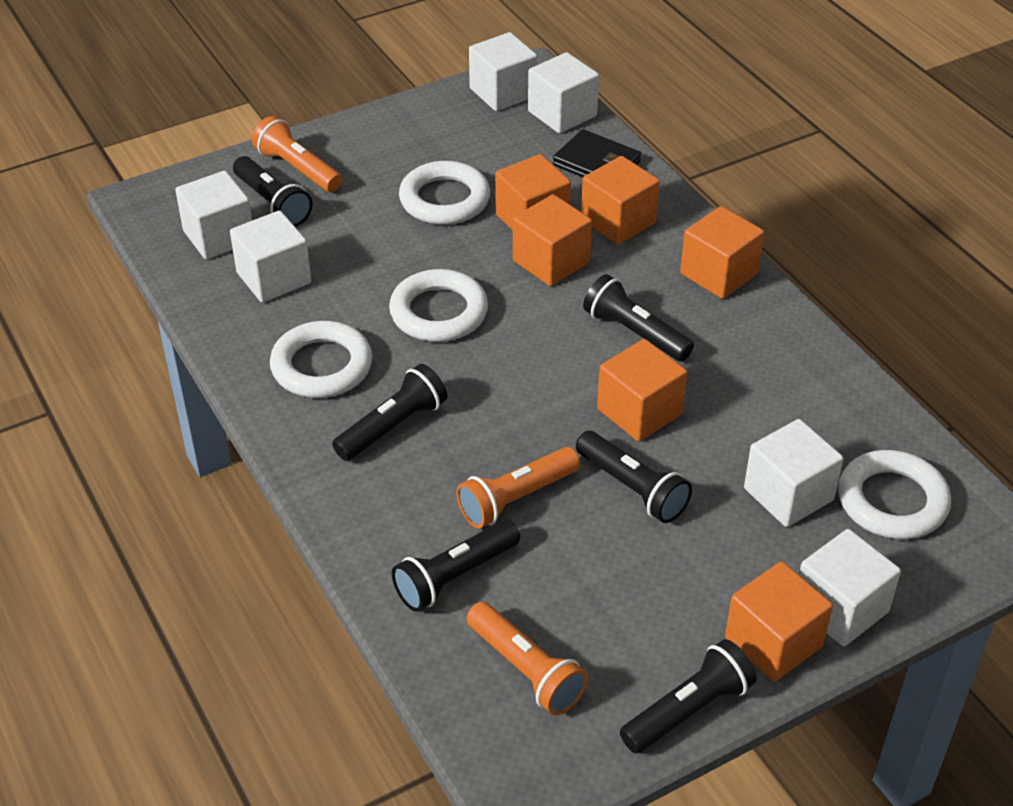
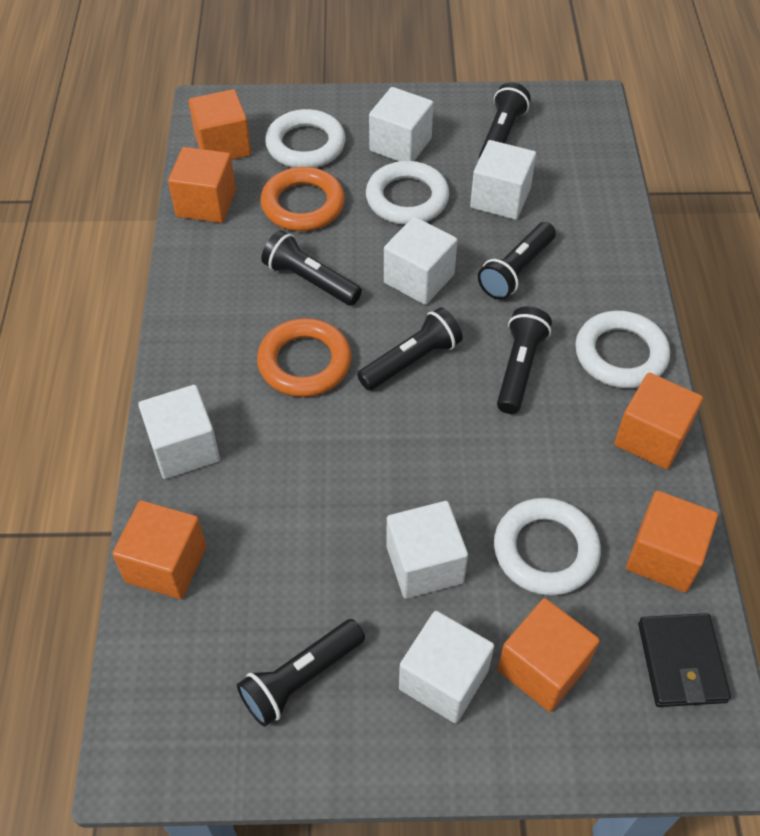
orange flashlight: 3 -> 0
orange ring: 0 -> 2

